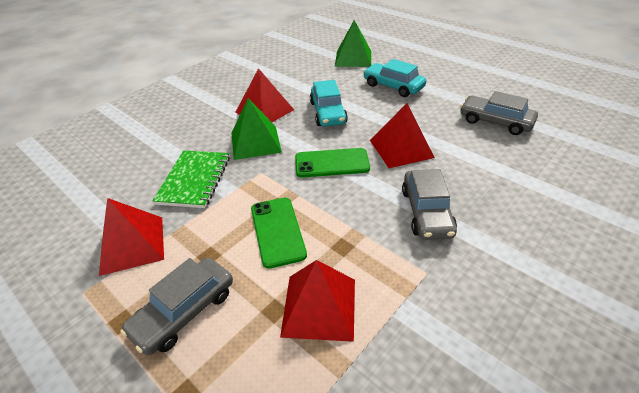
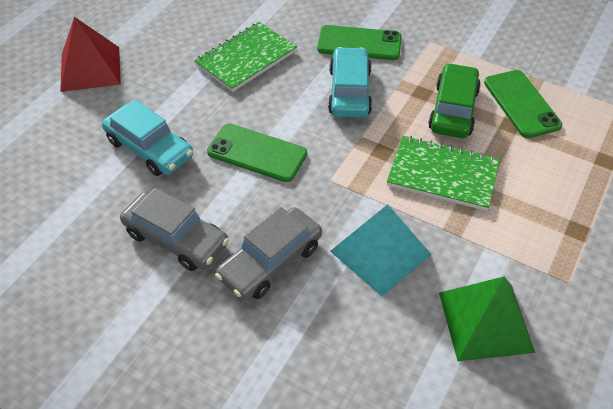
green car: 0 -> 1
green notebook: 1 -> 2
green phone: 2 -> 3
green pyramid: 2 -> 1
grey car: 3 -> 2
red pyramid: 4 -> 1
turquoise pyramid: 0 -> 1

